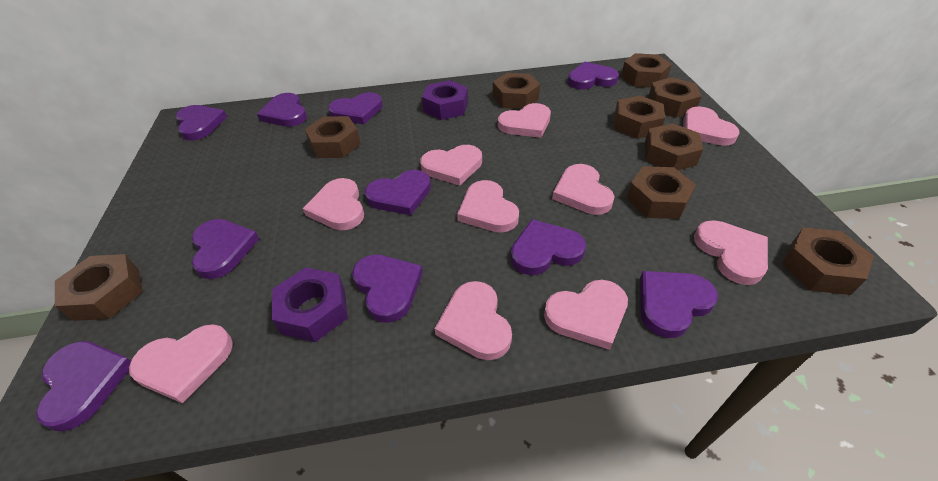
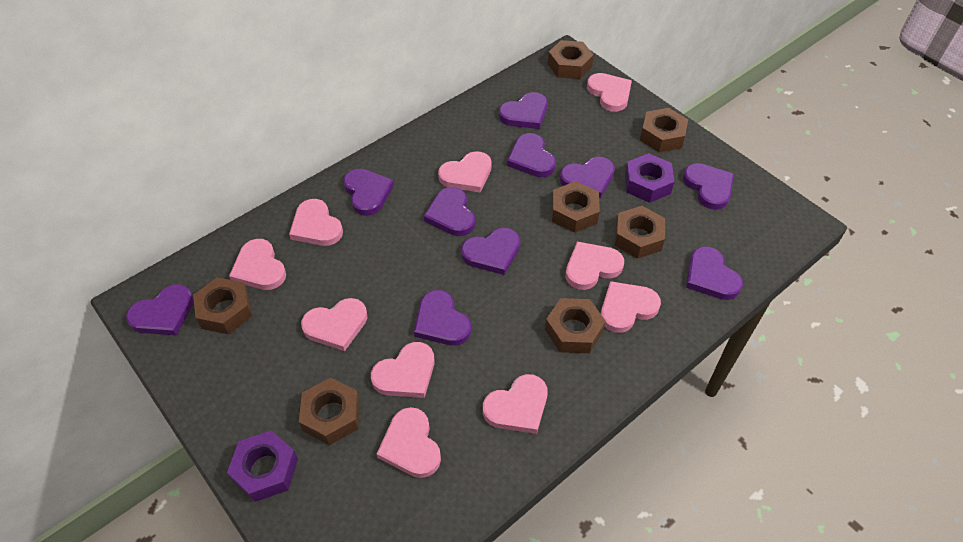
brown nut: 9 -> 7

